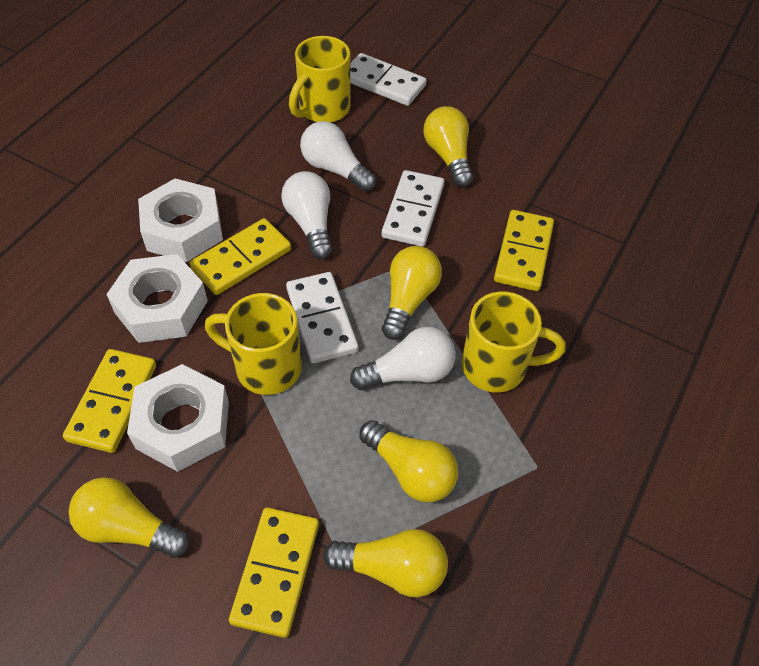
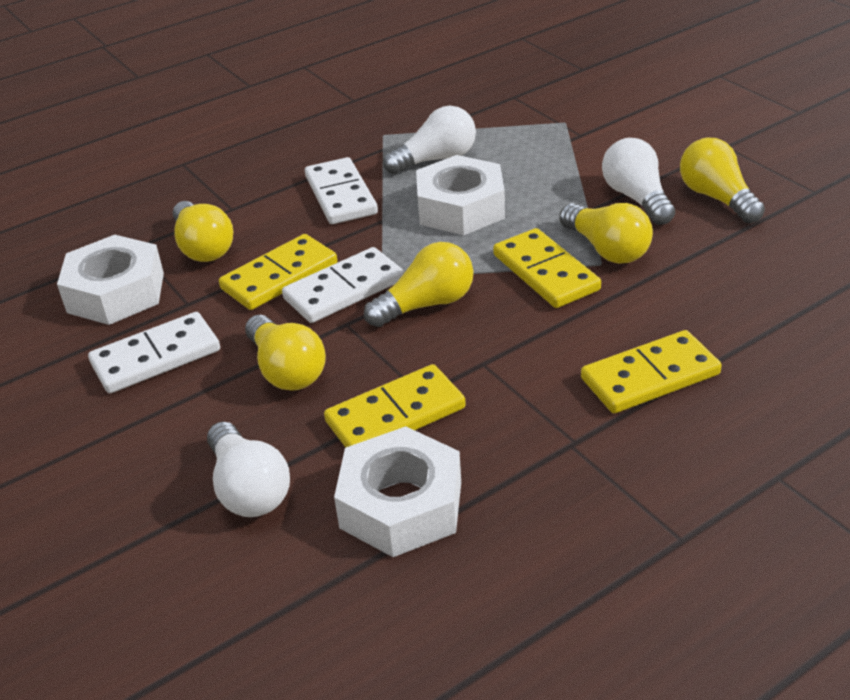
yellow mug: 3 -> 0

